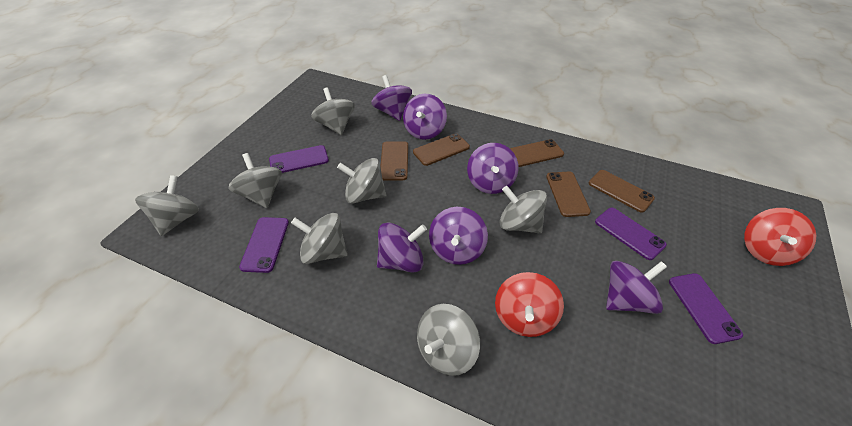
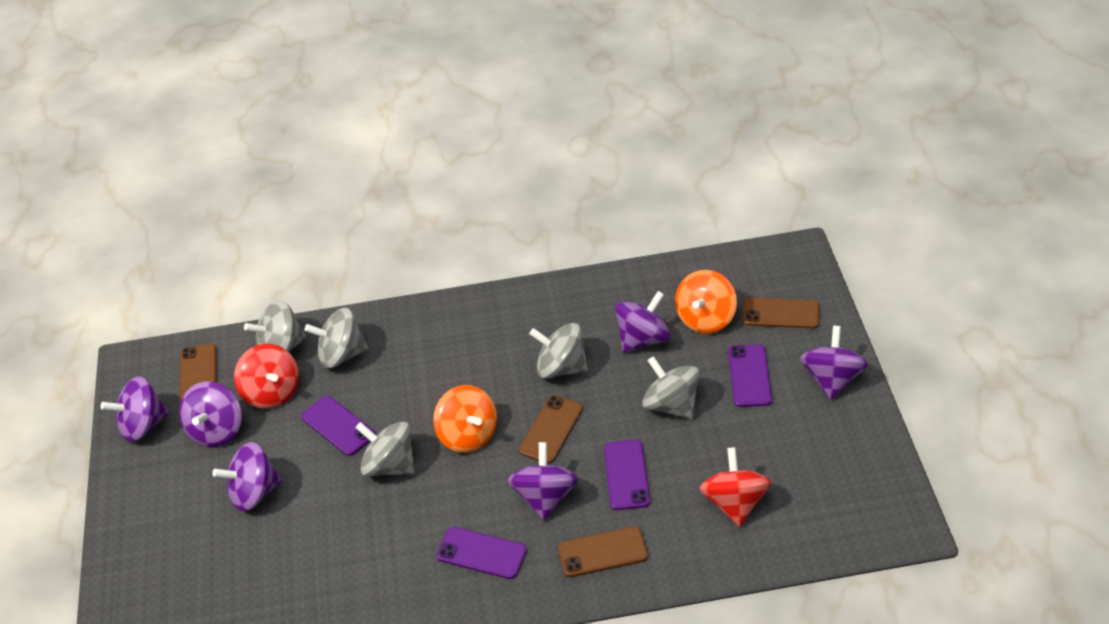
brown phone: 5 -> 4
grey spinning top: 7 -> 5
orange spinning top: 0 -> 2

